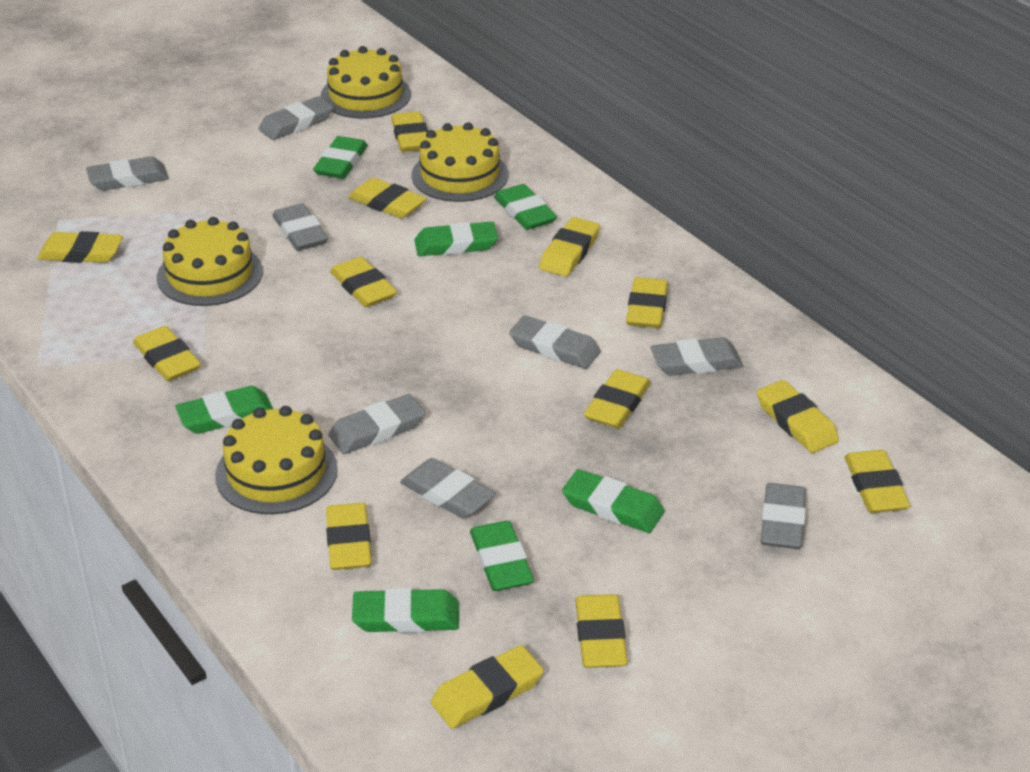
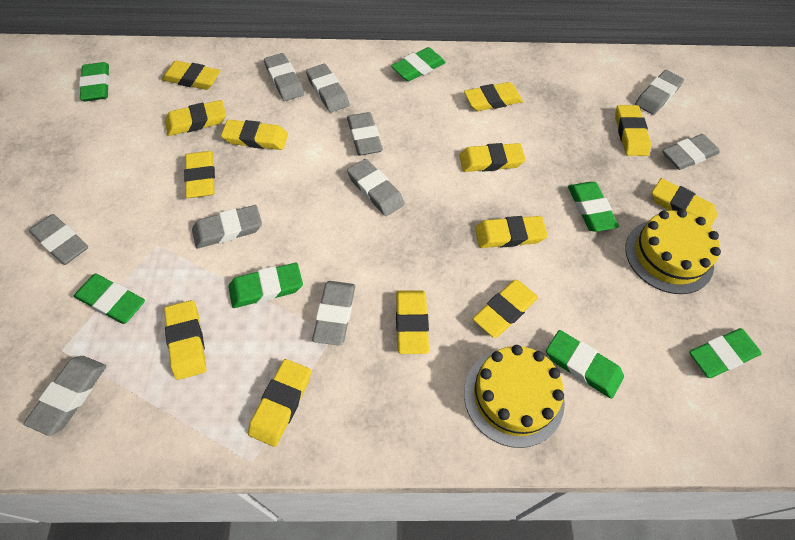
grey eraser: 8 -> 10
yellow cake: 4 -> 2

